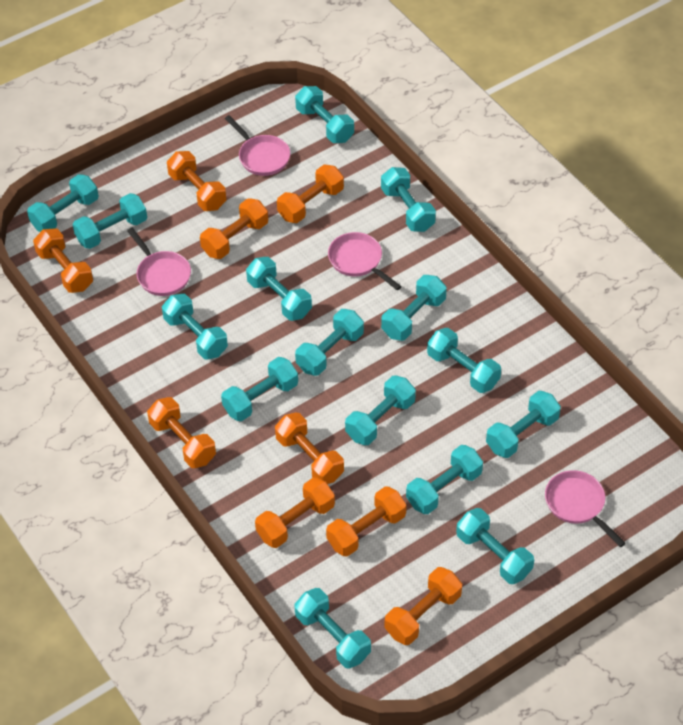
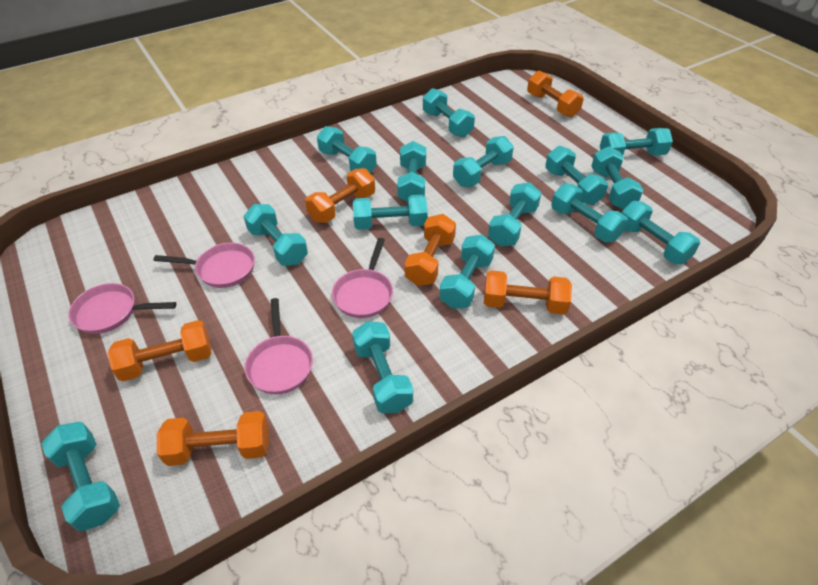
orange dumbbell: 9 -> 6

